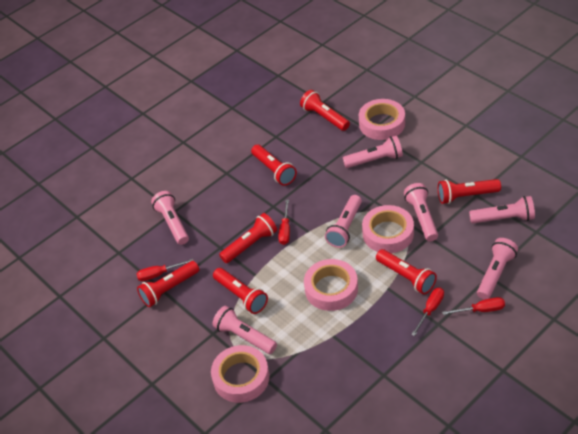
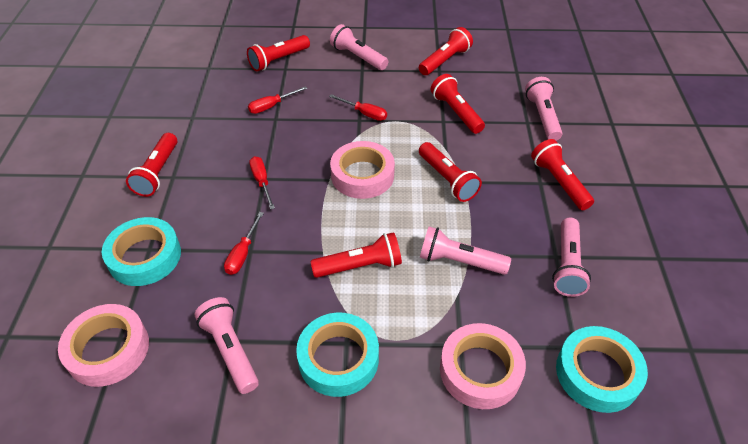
pink flashlight: 7 -> 5
pink tape: 4 -> 3
turquoise tape: 0 -> 3

